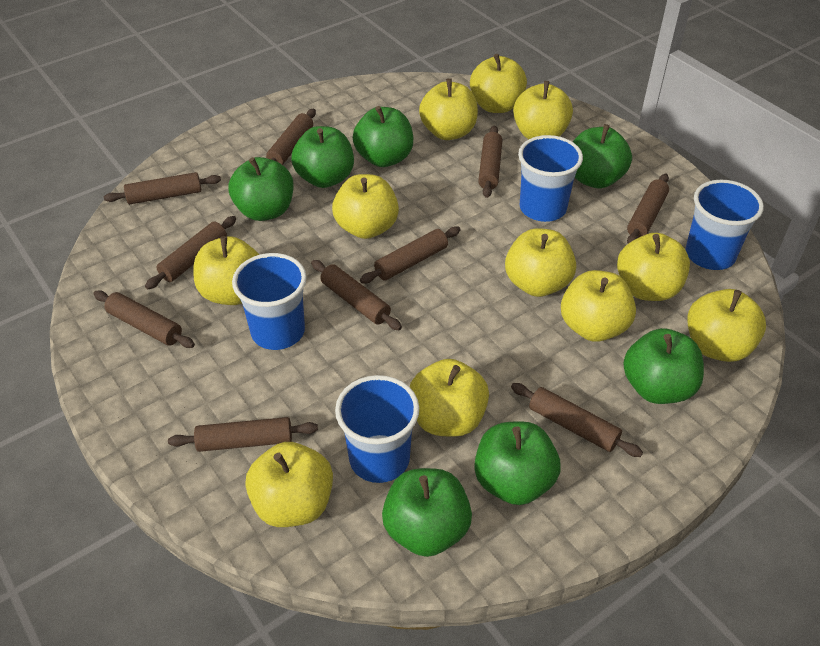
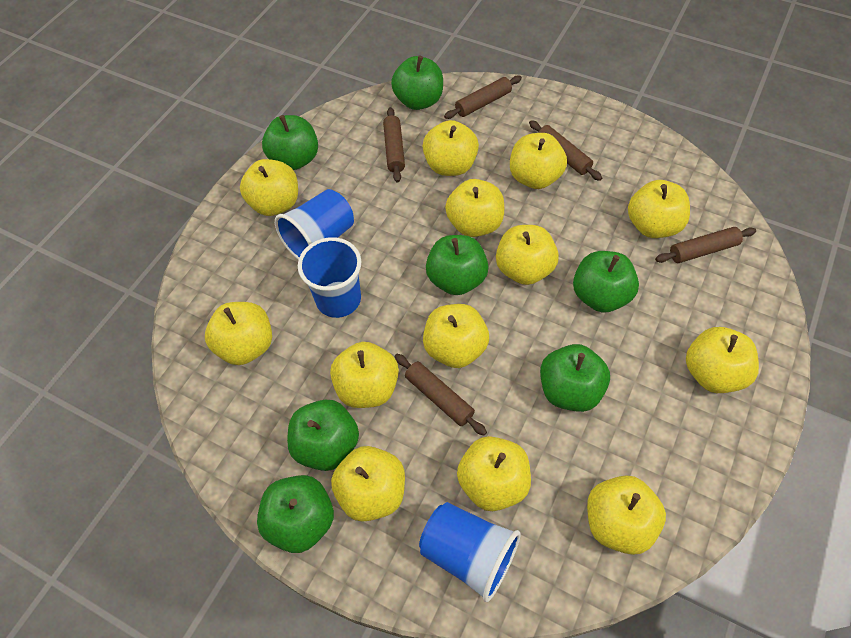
blue cup: 4 -> 3
brown rolling pin: 10 -> 5
yellow apple: 11 -> 13

